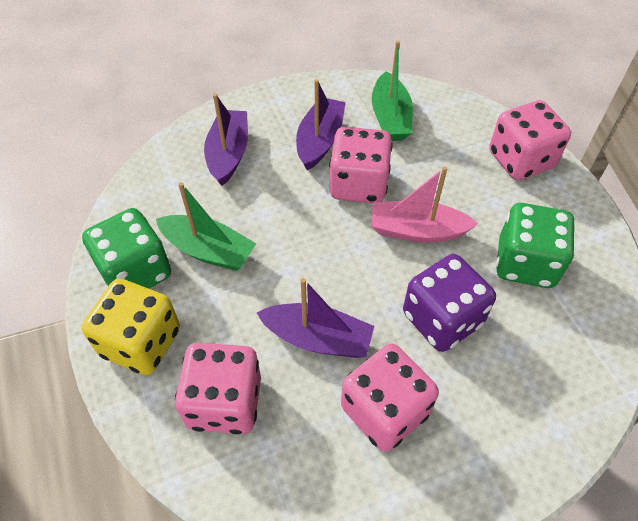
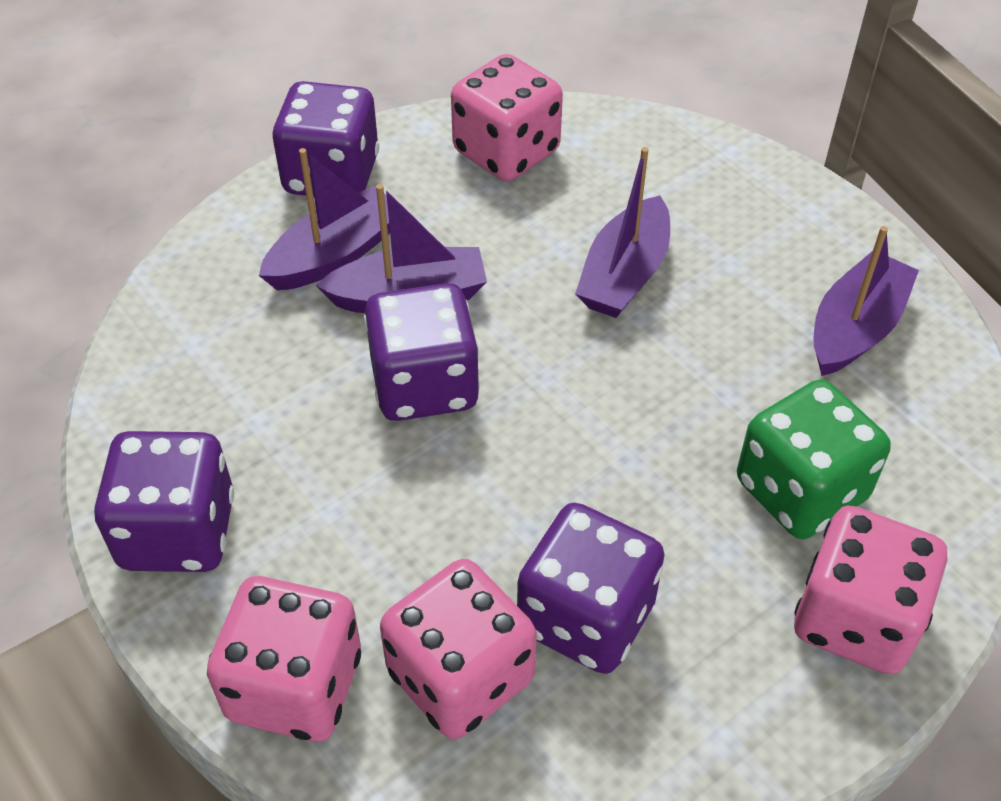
green boat: 2 -> 0
green dice: 2 -> 1
pink boat: 1 -> 0
purple boat: 3 -> 4
purple dice: 1 -> 4
yellow dice: 1 -> 0

